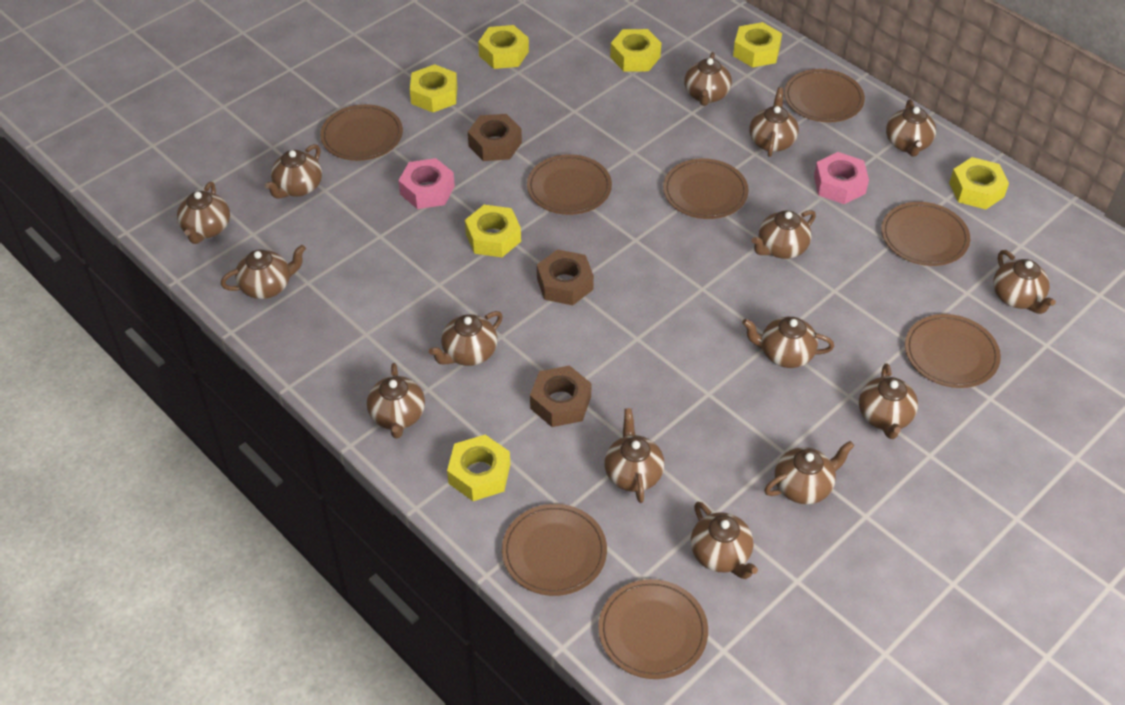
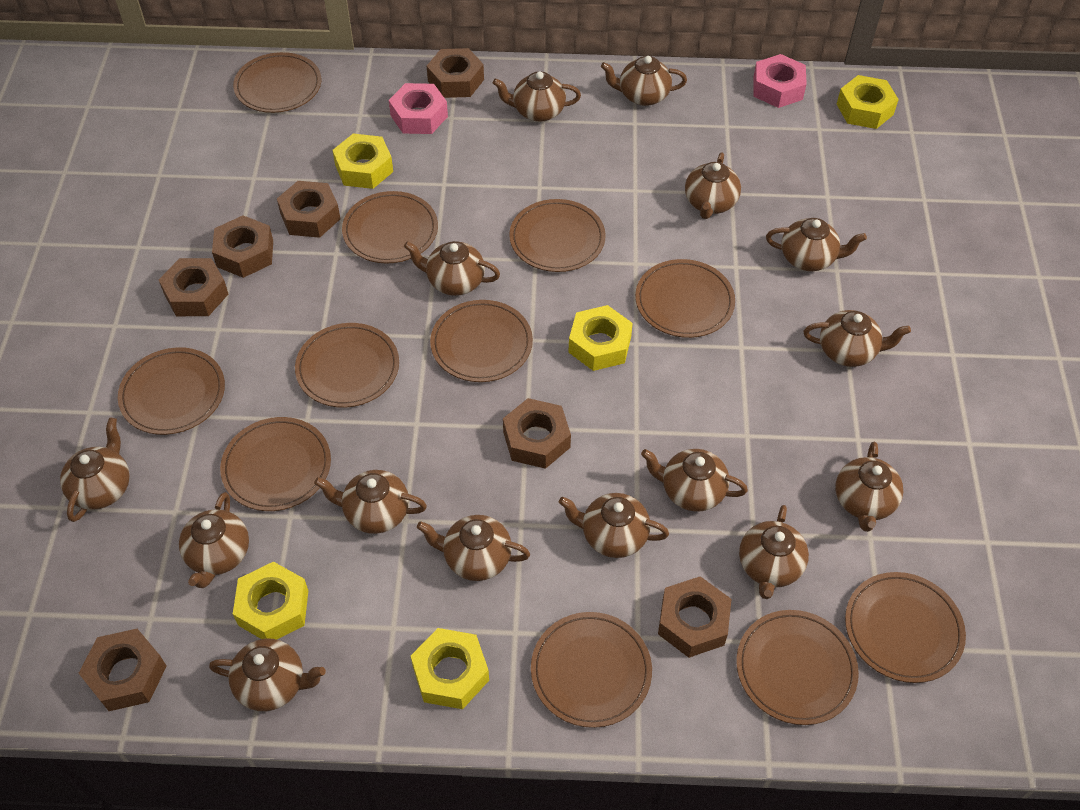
brown nut: 3 -> 7
brown plate: 8 -> 11
yellow nut: 7 -> 5

